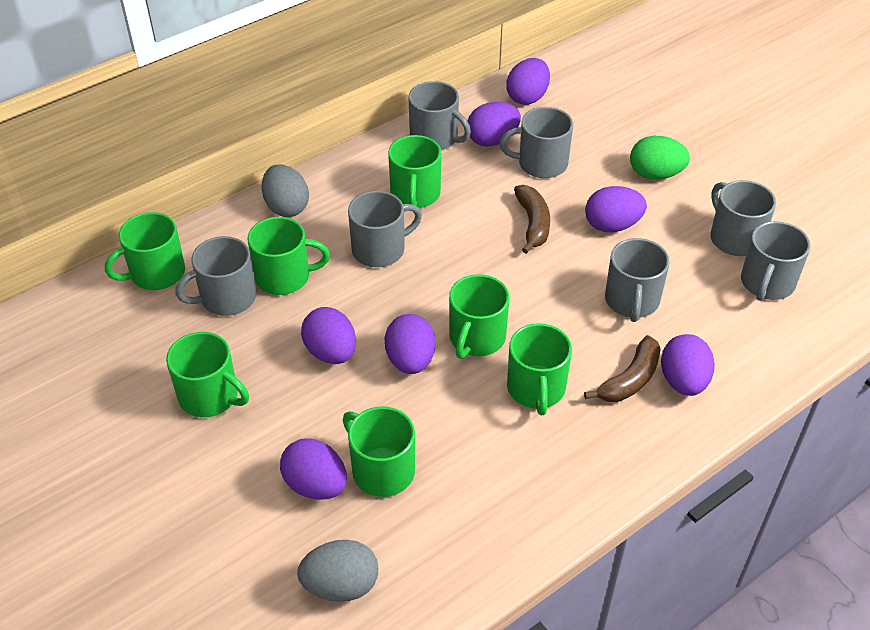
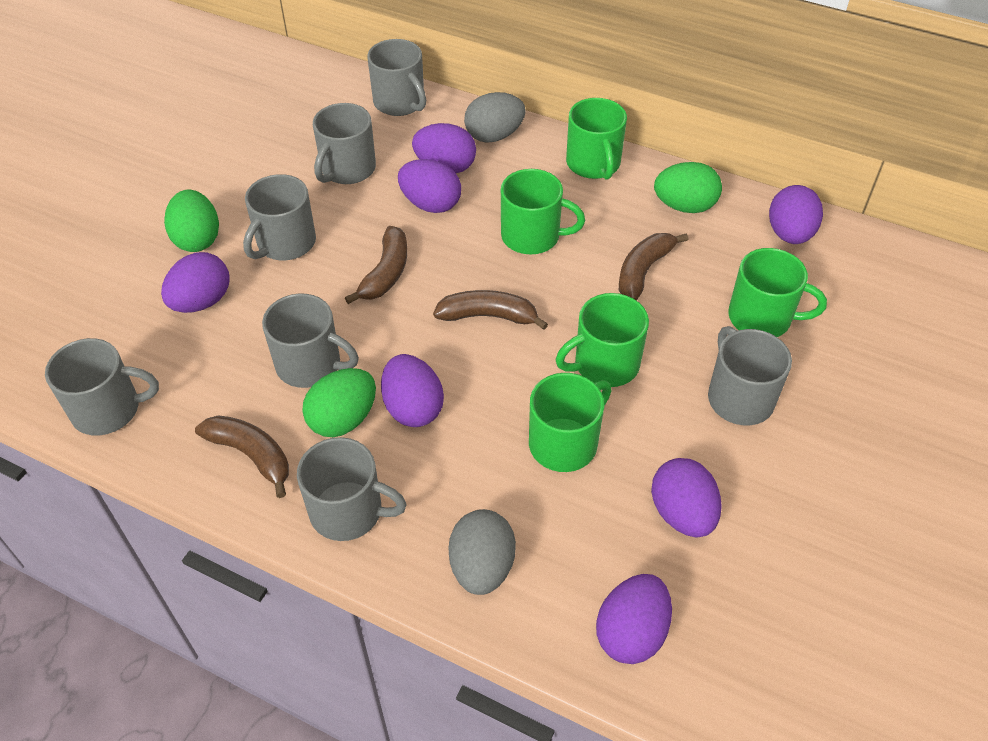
brown banana: 2 -> 4
green egg: 1 -> 3
green mug: 7 -> 5

